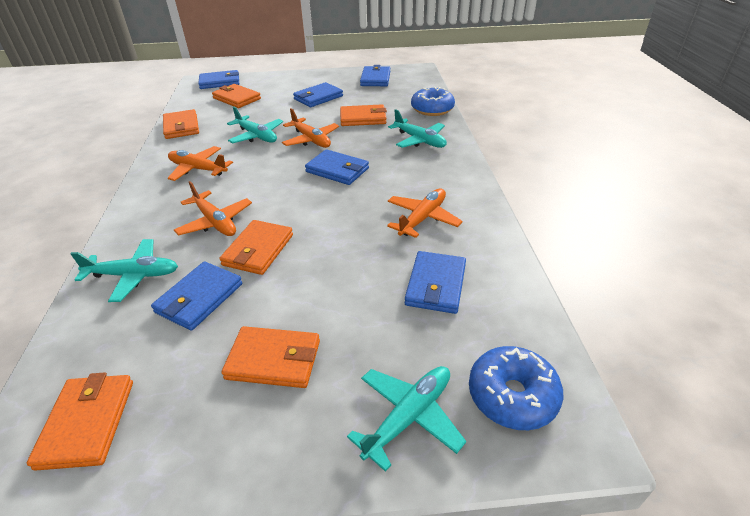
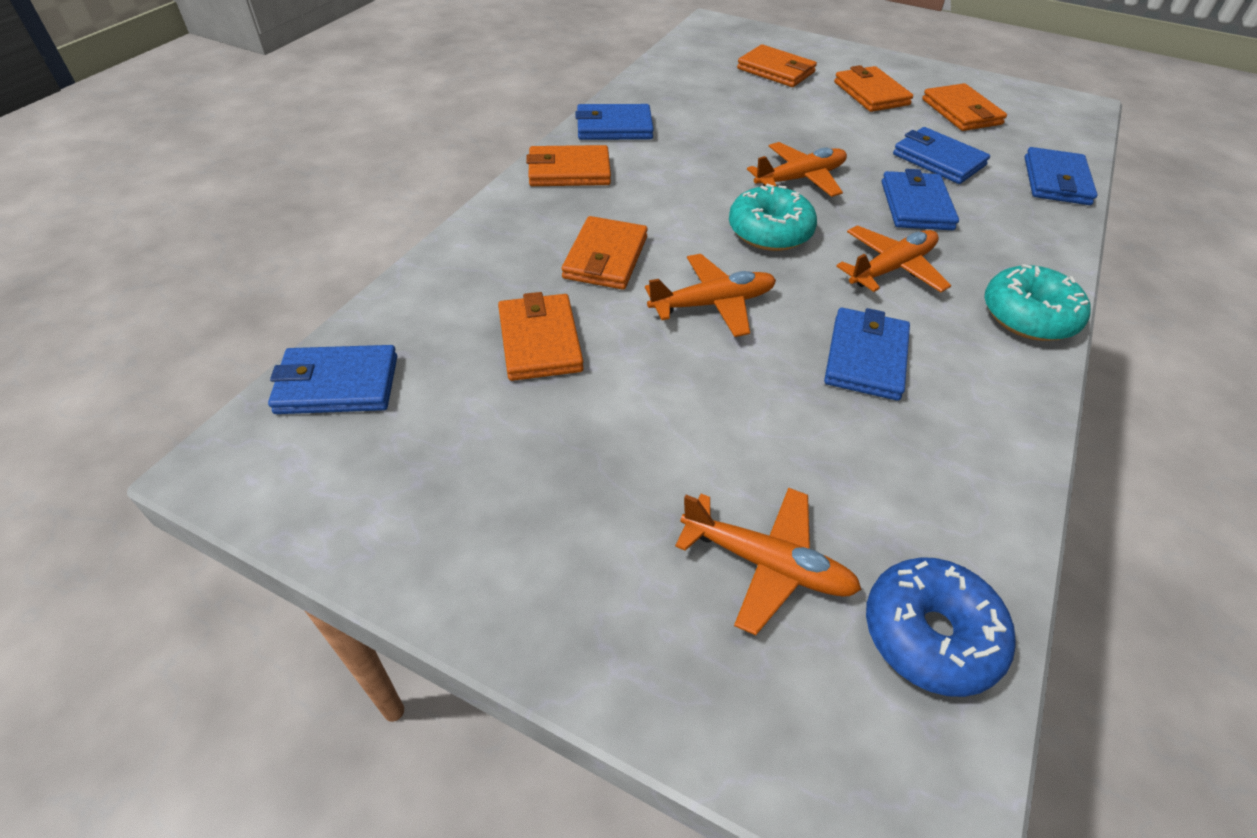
blue donut: 2 -> 1
turquoise donut: 0 -> 2
turquoise plane: 4 -> 0

